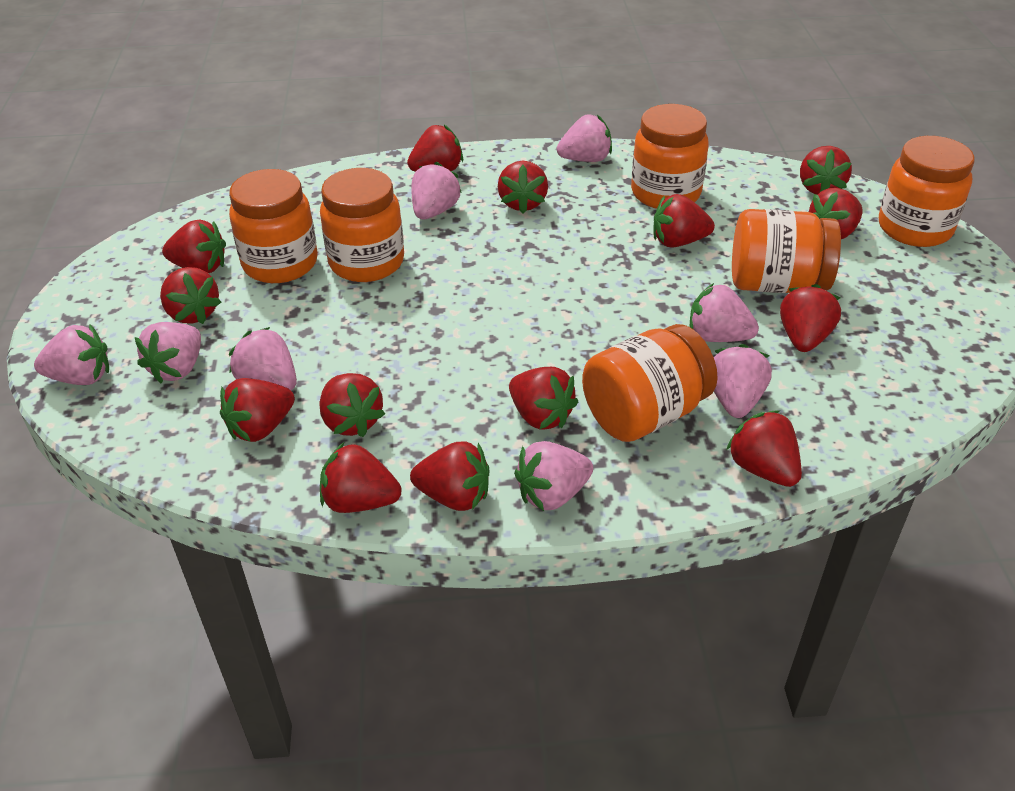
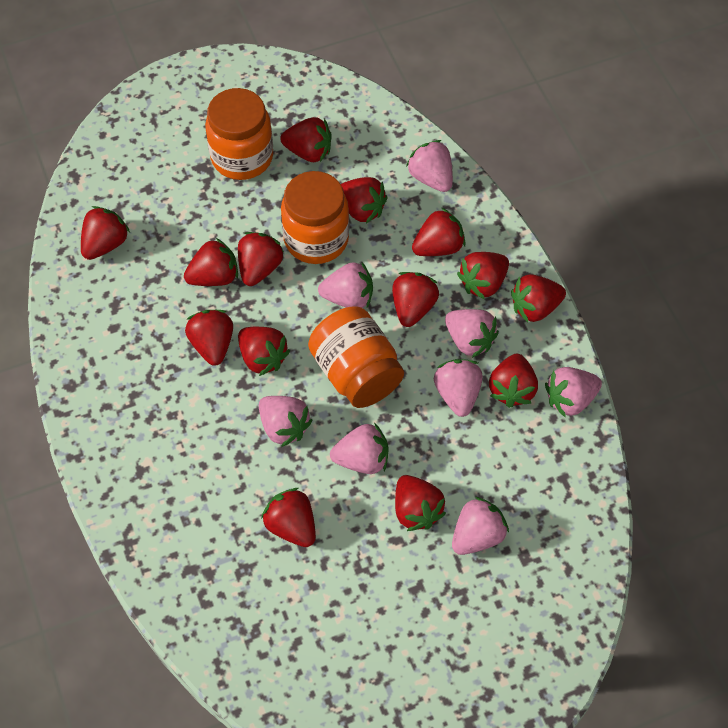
orange jar: 6 -> 3

